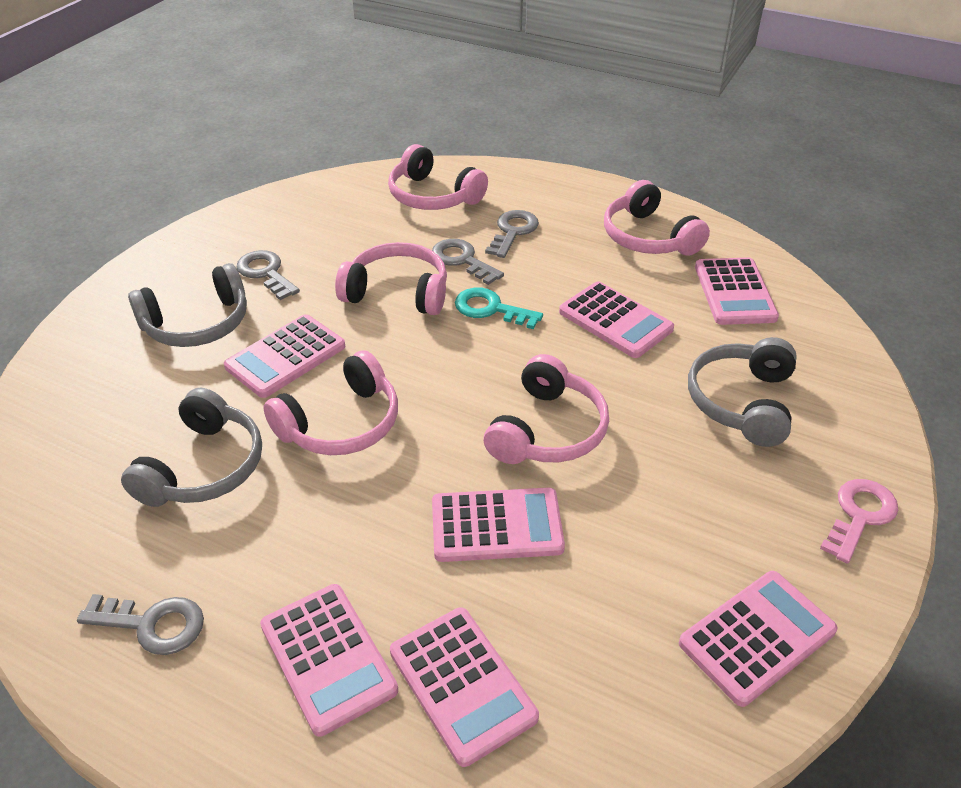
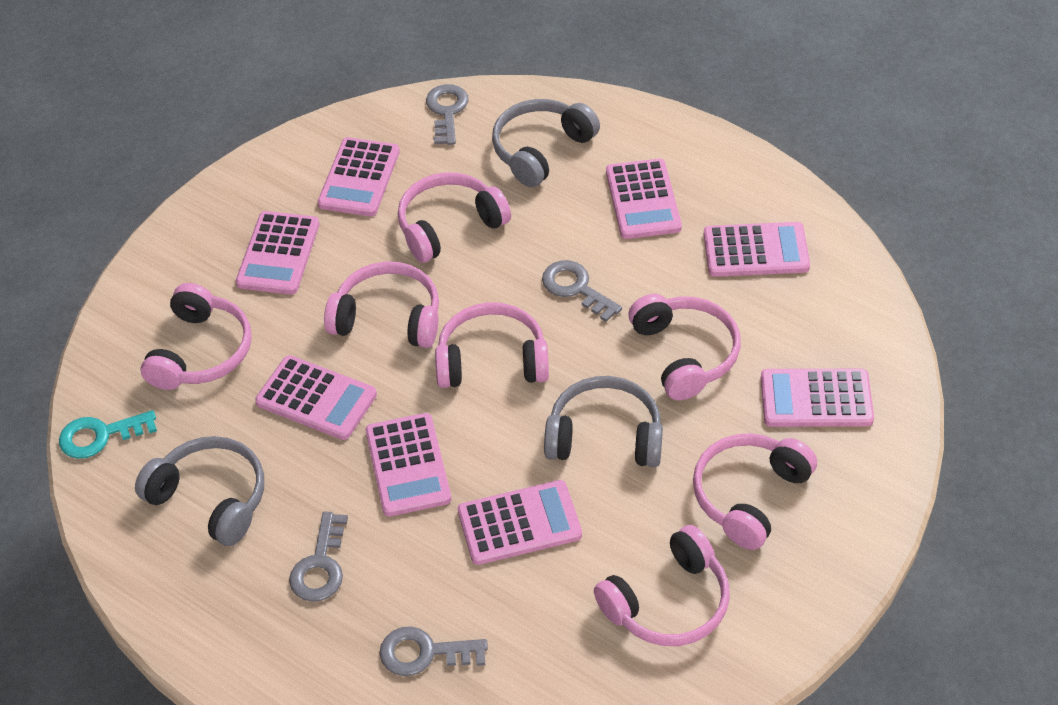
pink calculator: 7 -> 8
pink headphones: 5 -> 7
pink key: 1 -> 0

